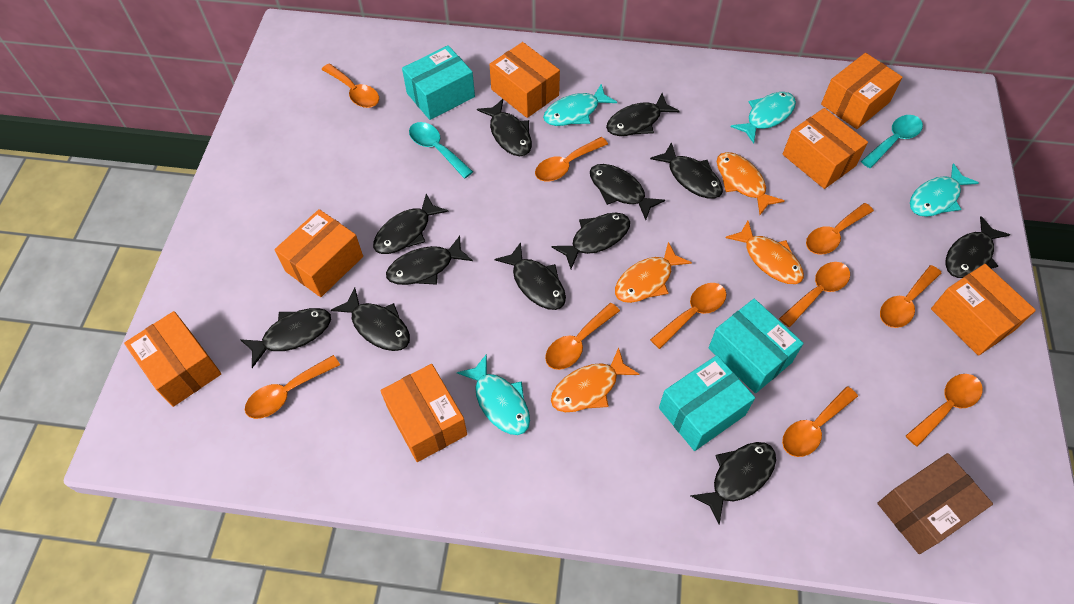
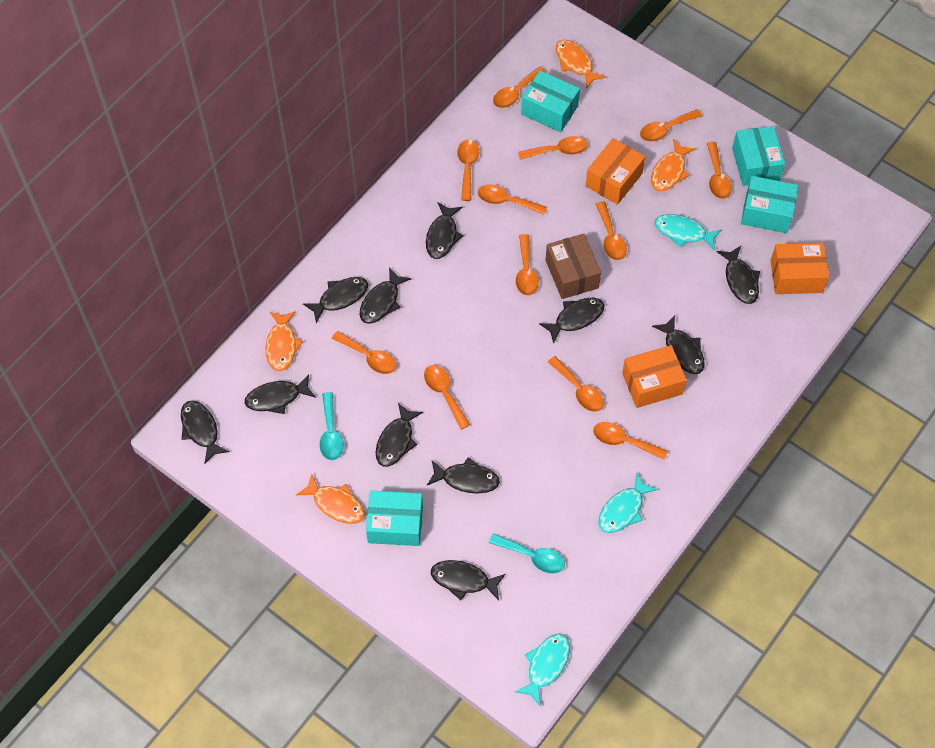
black fish: 12 -> 11
orange box: 7 -> 3
orange spoon: 10 -> 12
turquoise box: 3 -> 4
turquoise fish: 4 -> 3

